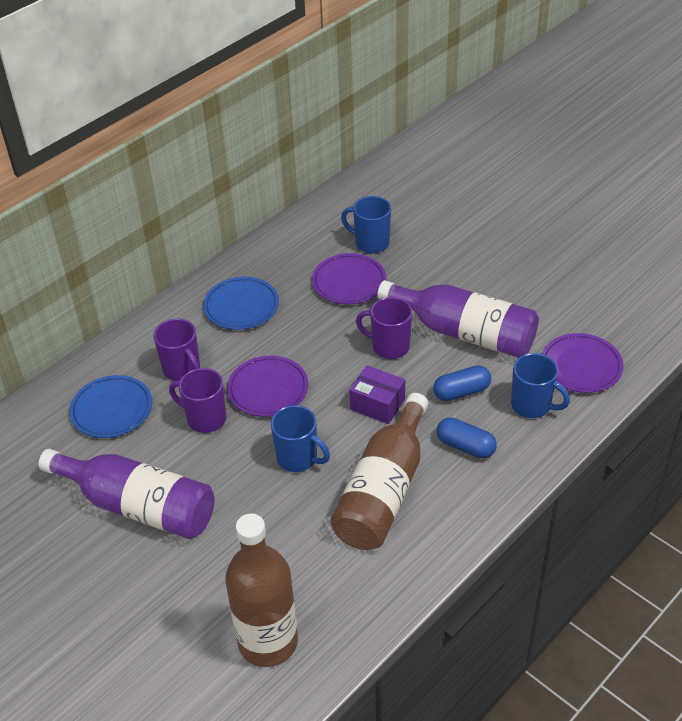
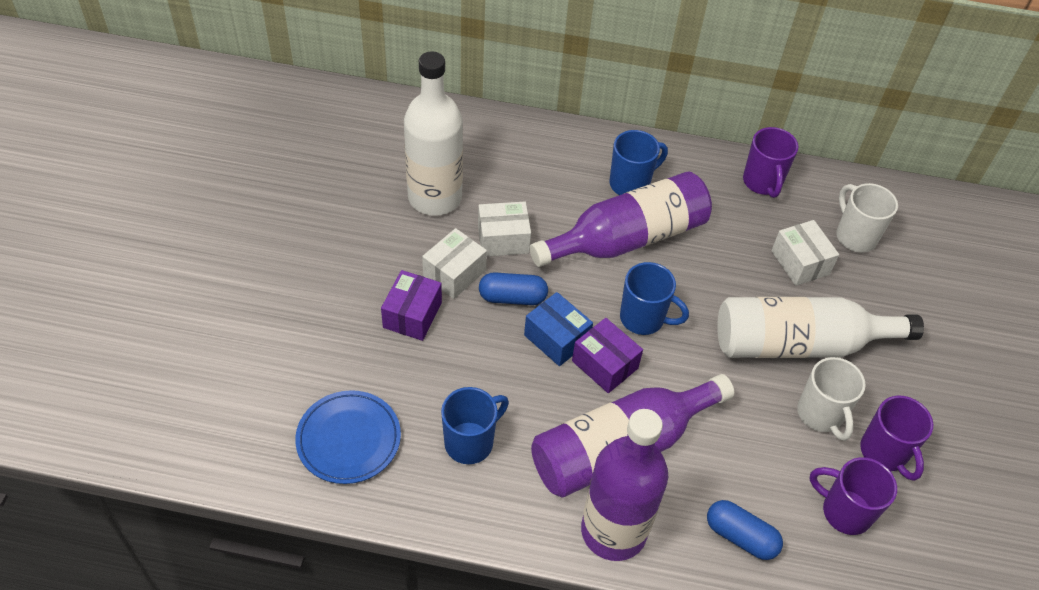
blue box: 0 -> 1
blue plate: 2 -> 1
brown bottle: 2 -> 0
purple bottle: 2 -> 3
purple box: 1 -> 2
purple plate: 3 -> 0
white bottle: 0 -> 2
white box: 0 -> 3
white mug: 0 -> 2

